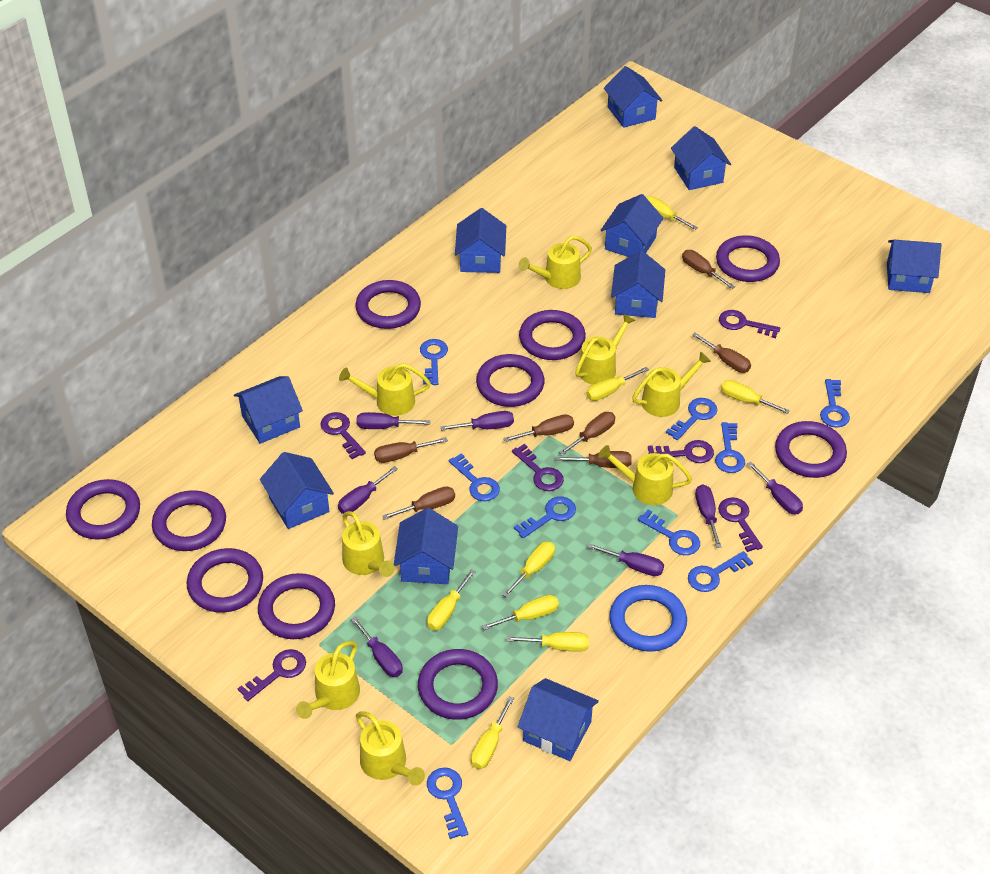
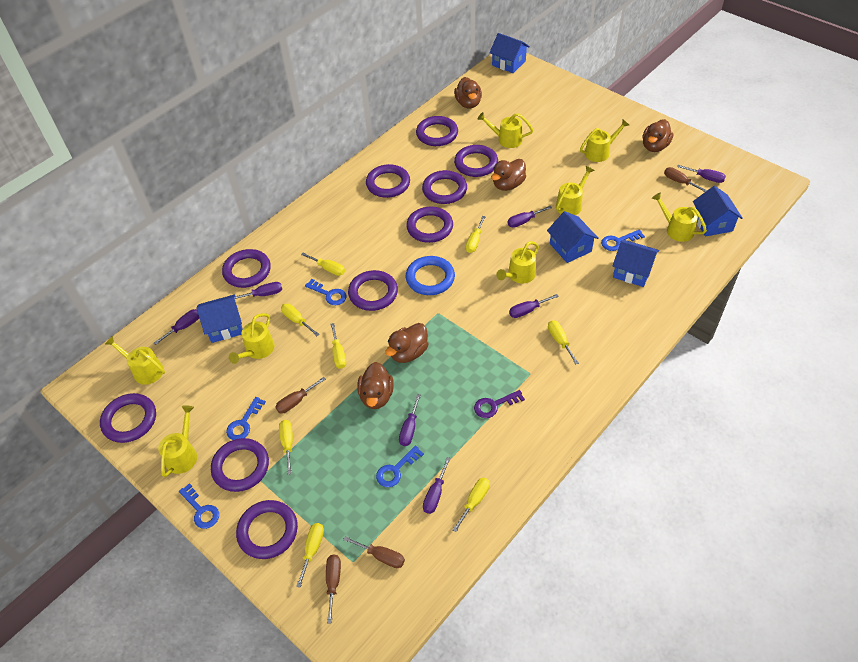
blue house: 10 -> 5
blue key: 9 -> 5
brown duck: 0 -> 5
brown screwdriver: 7 -> 4
purple key: 6 -> 1

